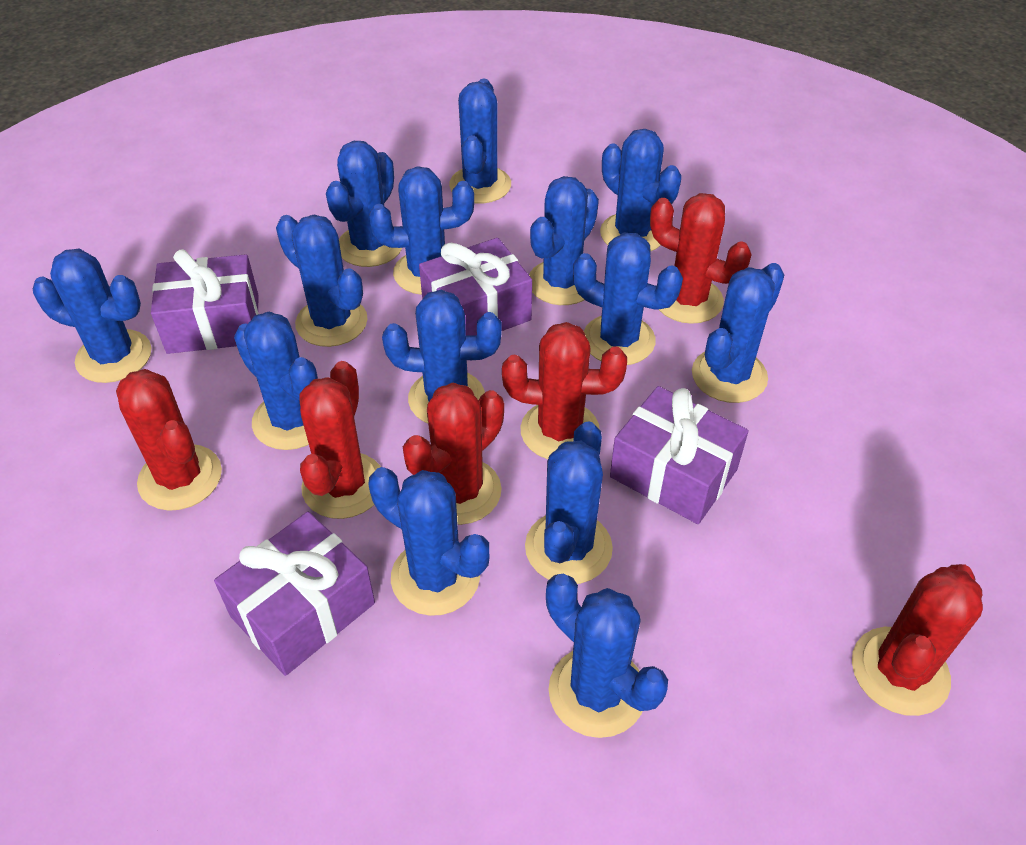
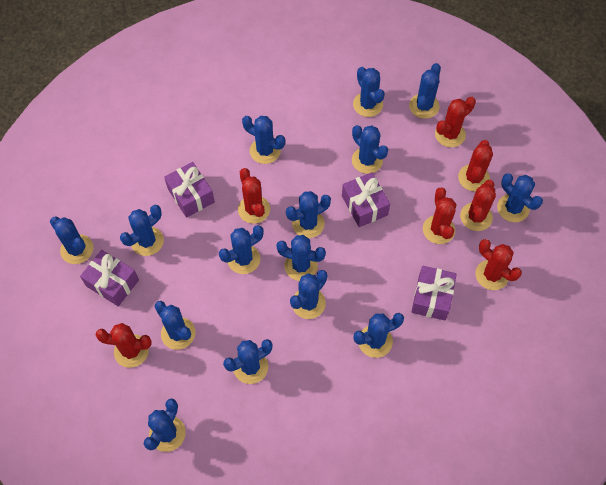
blue cactus: 14 -> 15
red cactus: 6 -> 7

